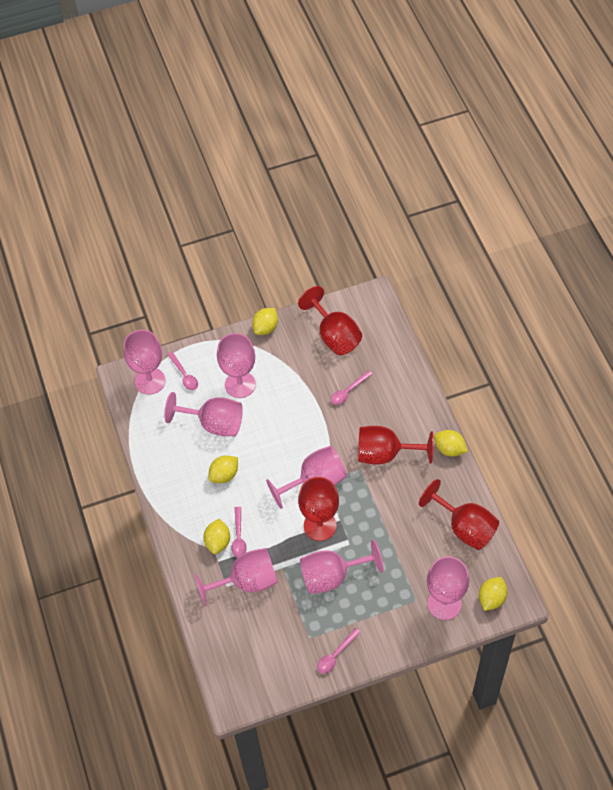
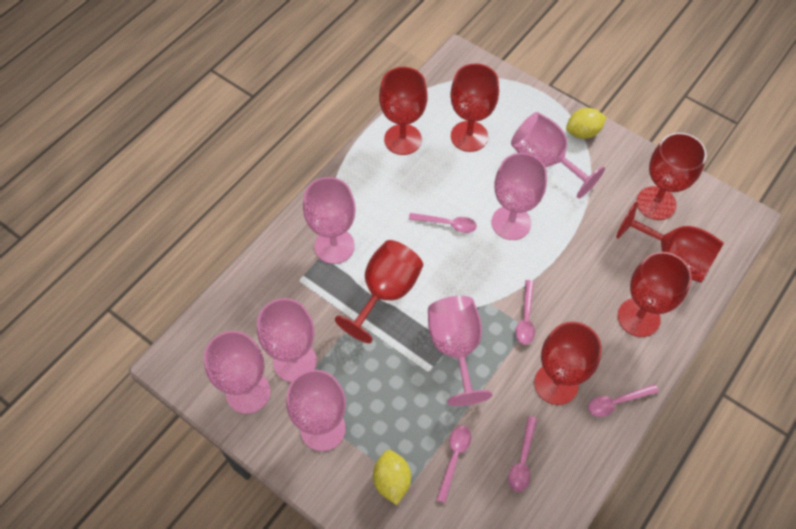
pink spoon: 4 -> 5
red goblet: 4 -> 7
yellow lemon: 5 -> 2

